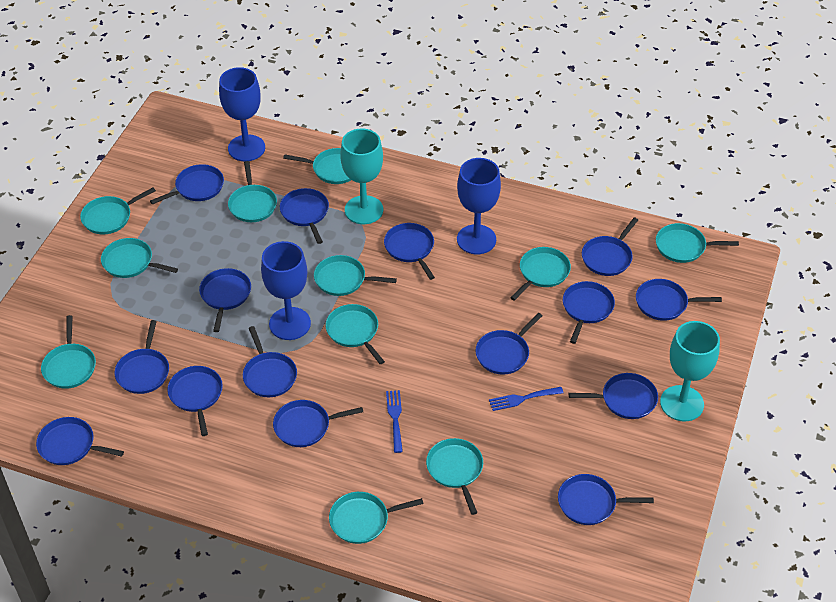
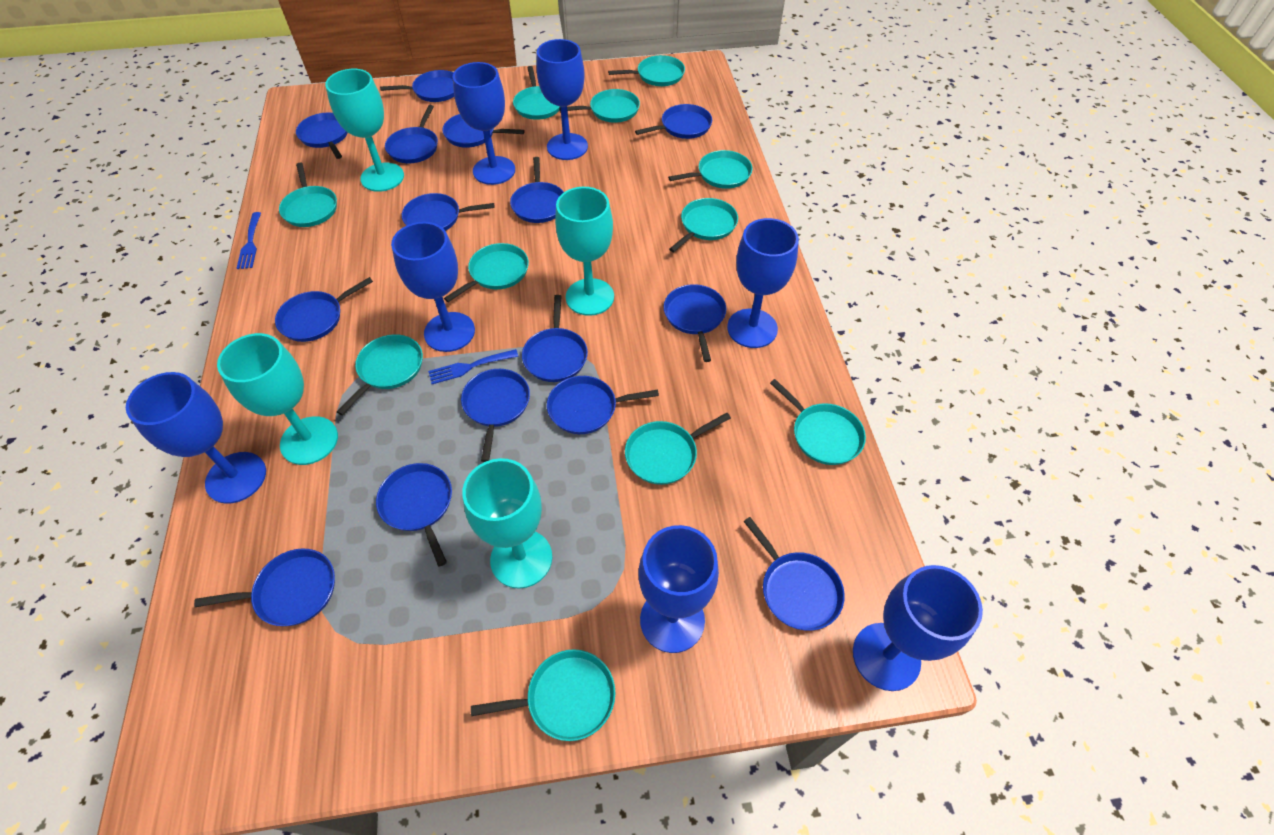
blue goblet: 3 -> 7
turquoise goblet: 2 -> 4

